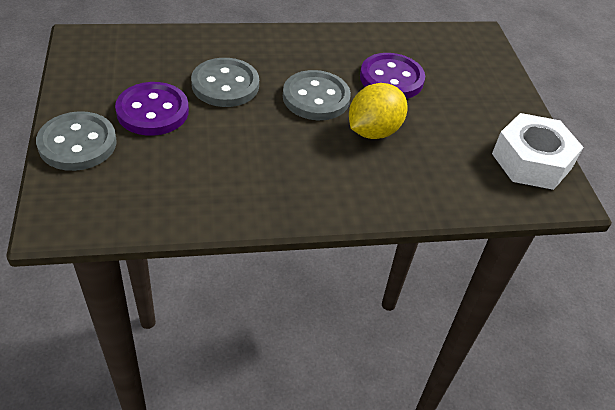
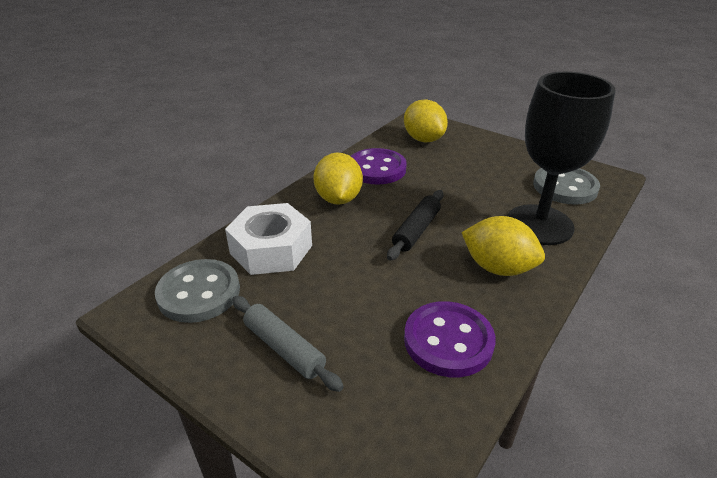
black goblet: 0 -> 1
black rolling pin: 0 -> 1
grey button: 3 -> 2
grey rolling pin: 0 -> 1
yellow lemon: 1 -> 3

